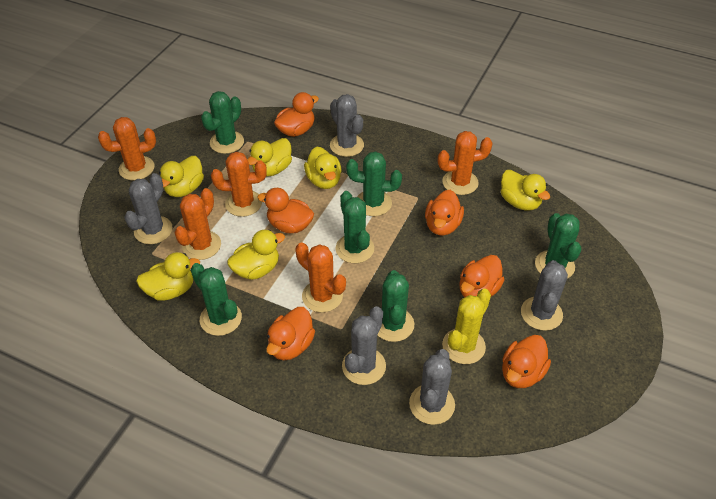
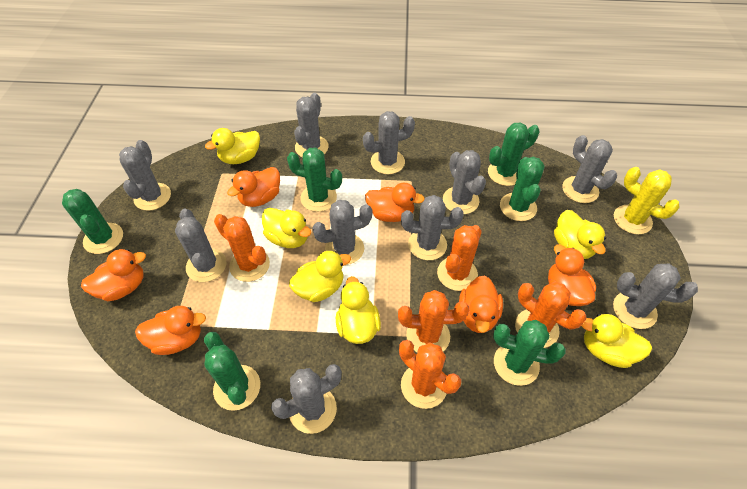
grey cactus: 5 -> 10

